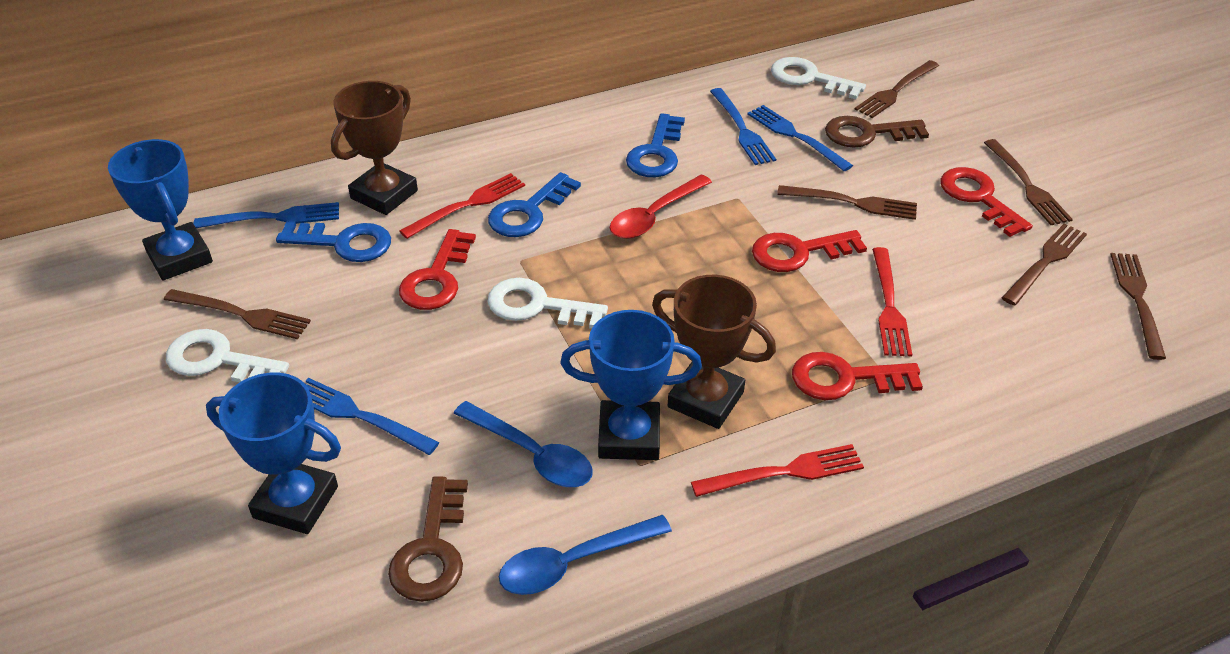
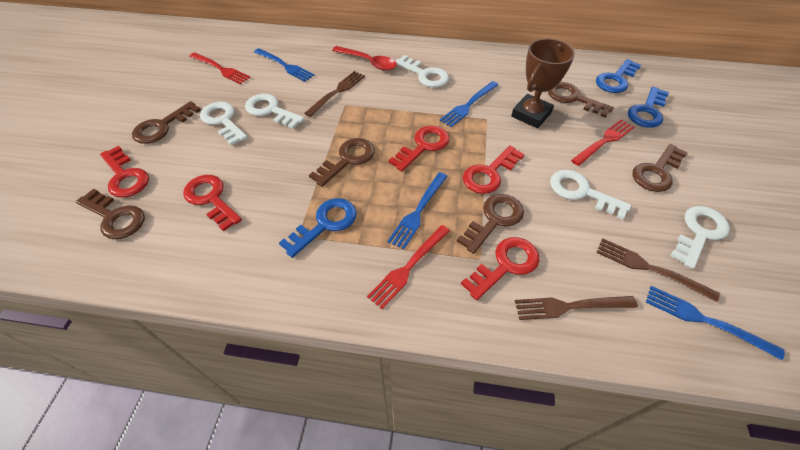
blue spoon: 2 -> 0
blue trophy: 3 -> 0
brown fork: 6 -> 3
brown key: 2 -> 6
brown trophy: 2 -> 1
red key: 4 -> 5
white key: 3 -> 5

